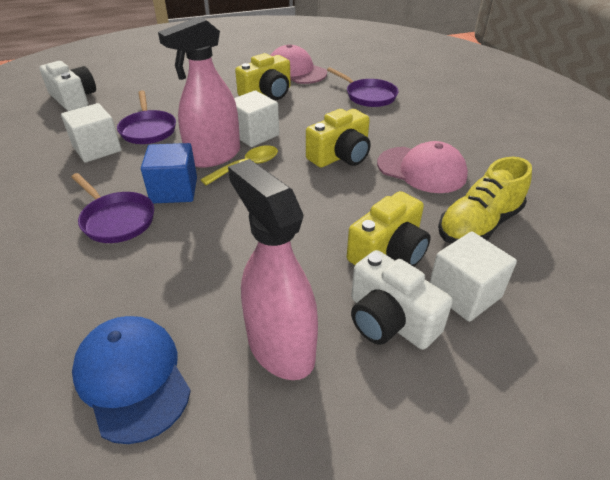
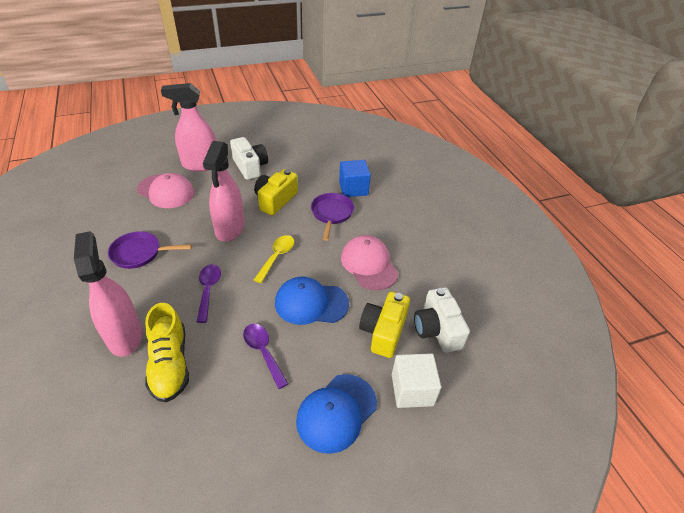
blue cap: 1 -> 2
pink spray bottle: 2 -> 3
purple pan: 3 -> 2
purple spoon: 0 -> 2
white cube: 3 -> 1
yellow camera: 3 -> 2

